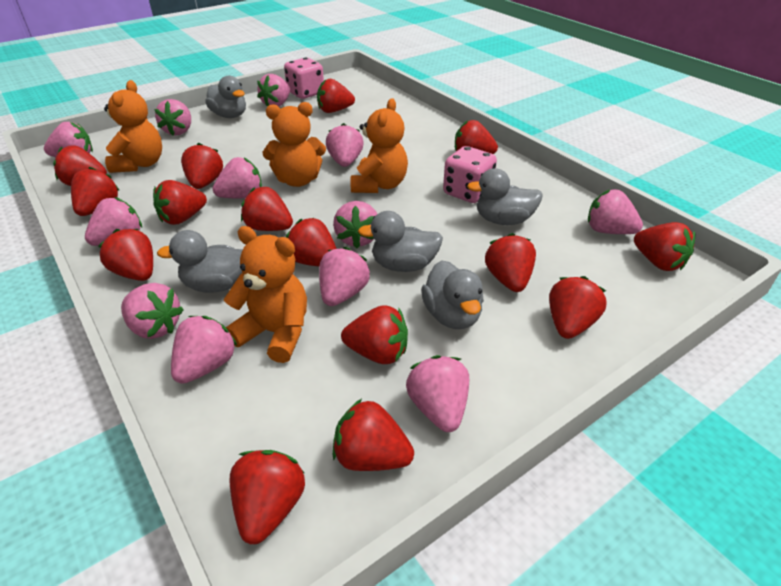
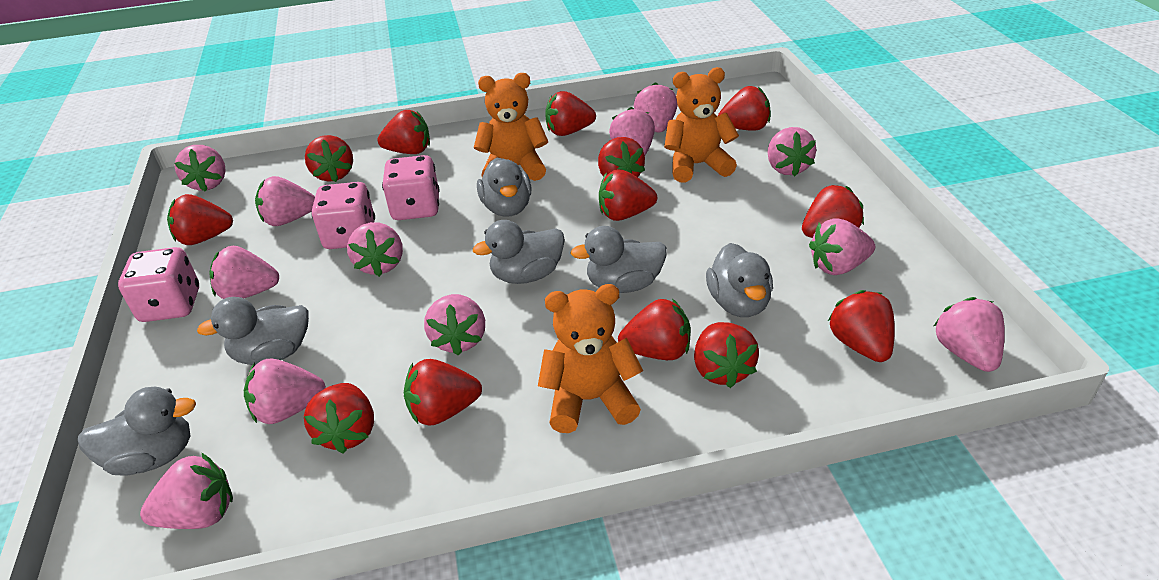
grey duck: 5 -> 6
orange teddy bear: 4 -> 3
pink dice: 2 -> 3
red strawberry: 15 -> 13

